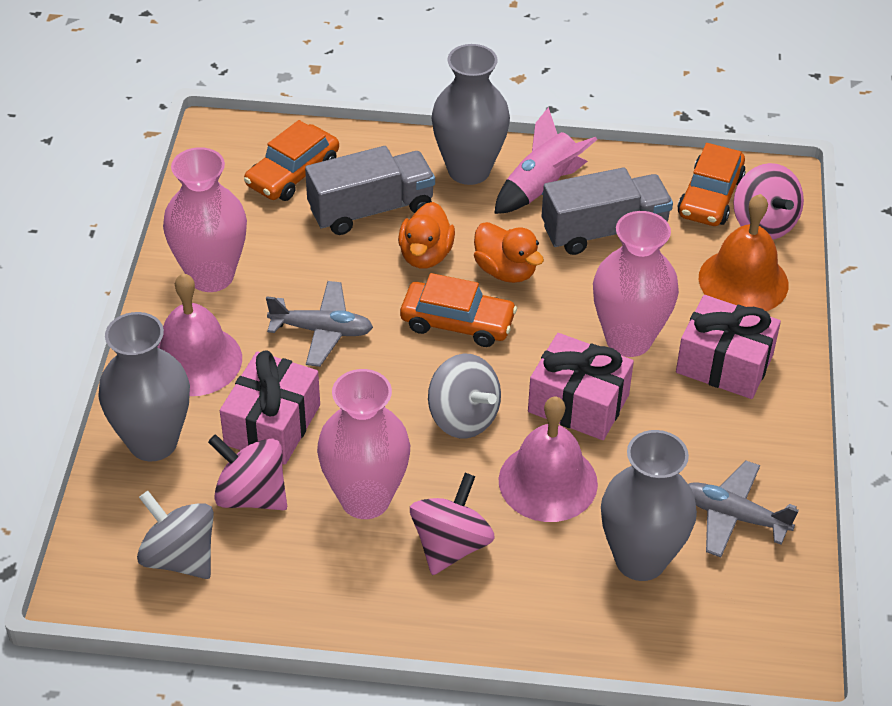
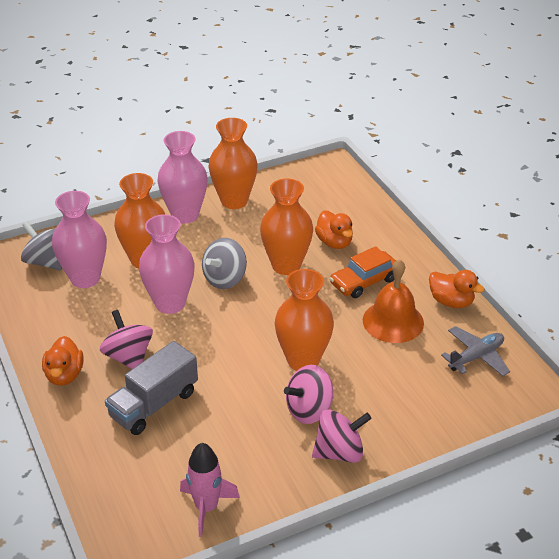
grey plane: 2 -> 1
grey truck: 2 -> 1
grey vase: 3 -> 0
orange car: 3 -> 1
orange duck: 2 -> 3
orange vase: 0 -> 4
pink bell: 2 -> 0
pink gift: 3 -> 0

